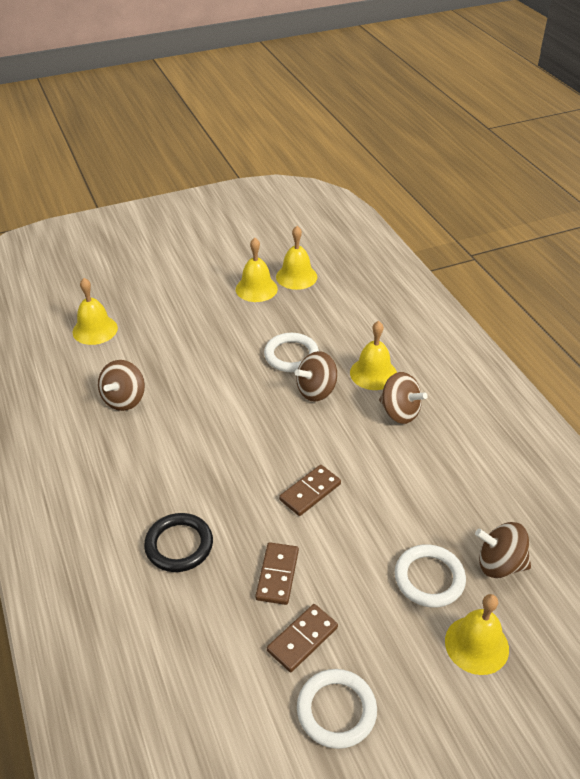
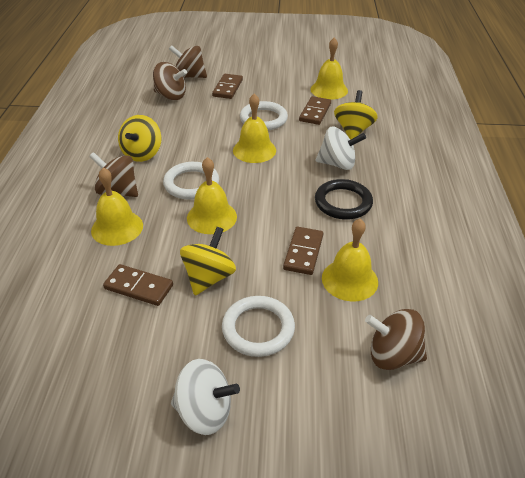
brown domino: 3 -> 4
white spinning top: 0 -> 2
yellow spinning top: 0 -> 3

